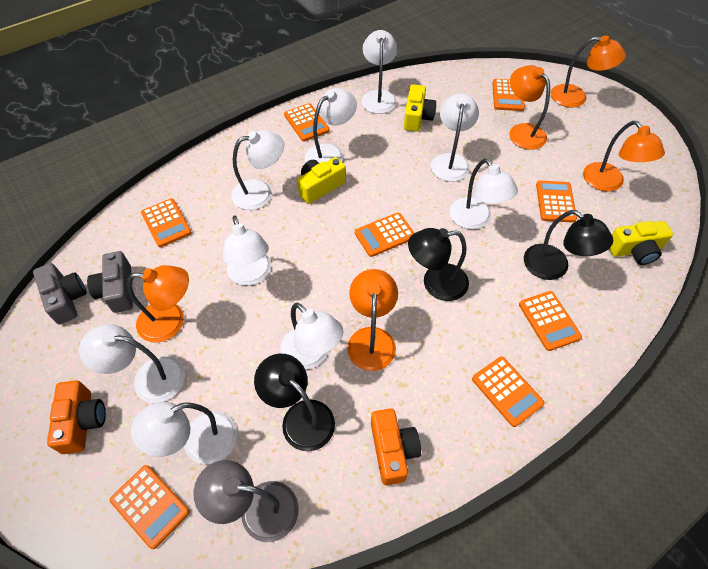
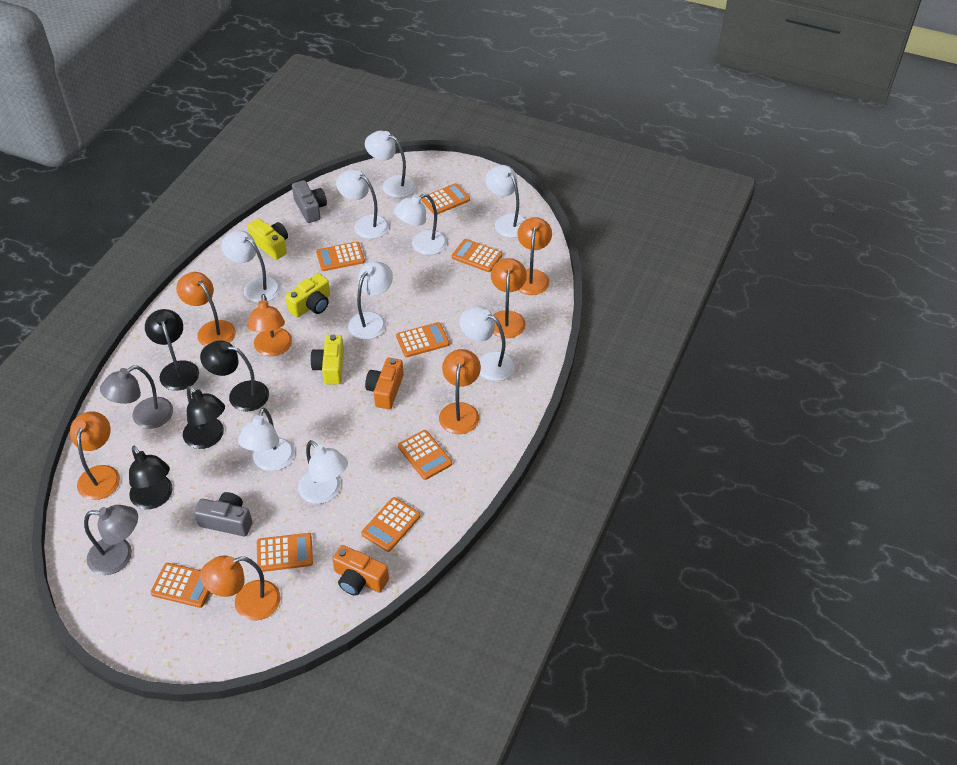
black lamp: 3 -> 4
grey lamp: 1 -> 2
orange lamp: 5 -> 7

